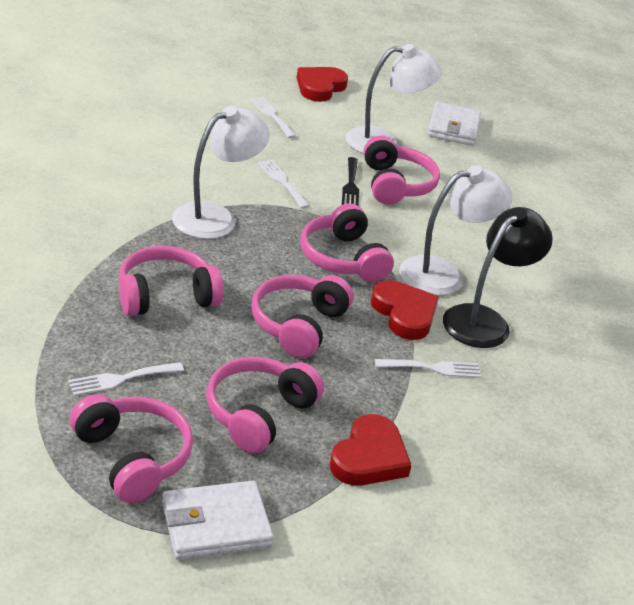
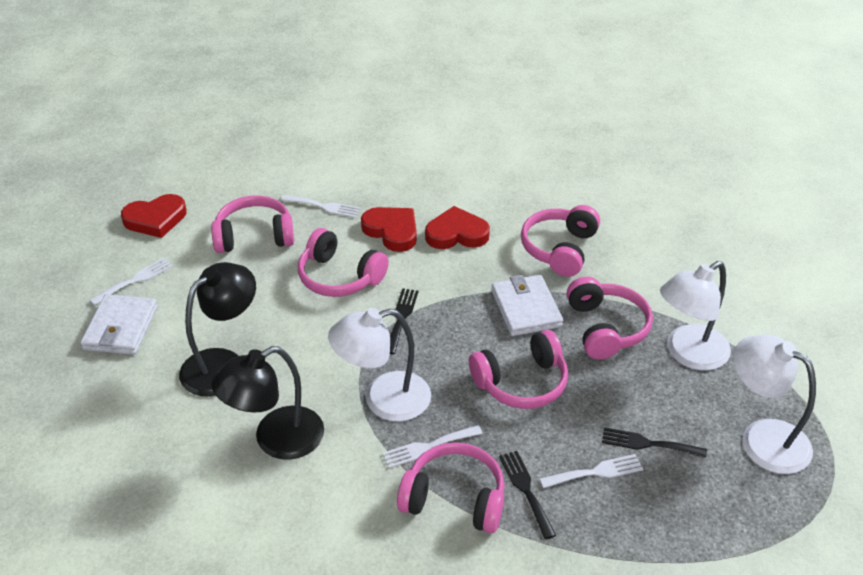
black fork: 1 -> 3
black lamp: 1 -> 2

